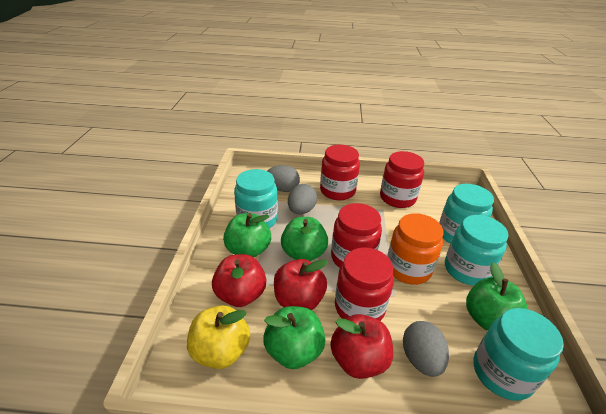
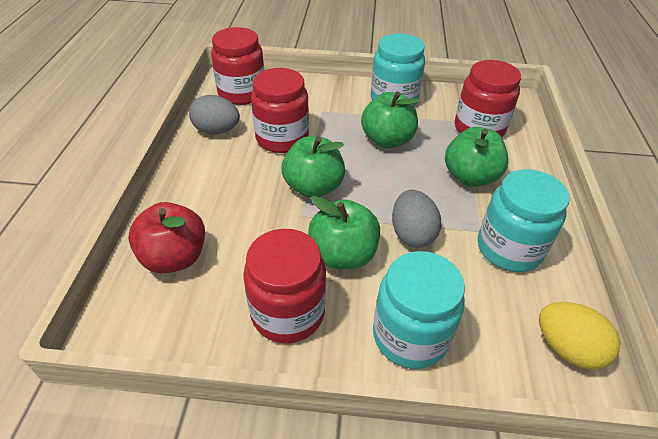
grey egg: 3 -> 2
orange jar: 1 -> 0
red apple: 3 -> 1
turquoise jar: 4 -> 3
yellow apple: 1 -> 0
yellow egg: 0 -> 1

